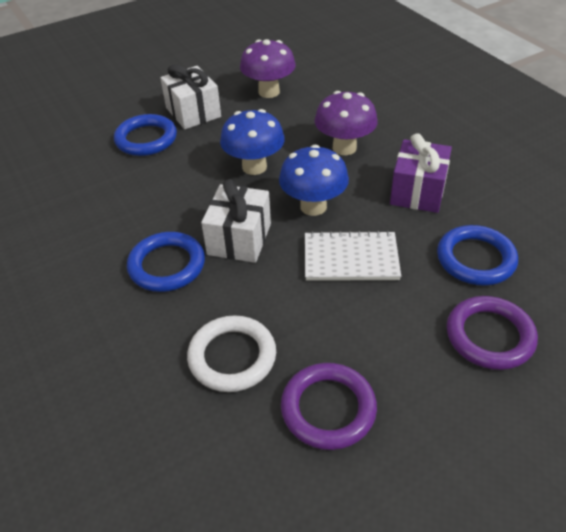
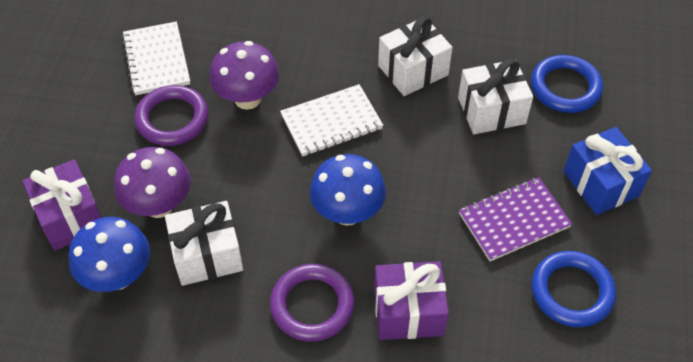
blue gift: 0 -> 1
blue ring: 3 -> 2
purple gift: 1 -> 2
purple notebook: 0 -> 1
white gift: 2 -> 3
white notebook: 1 -> 2
white ring: 1 -> 0

